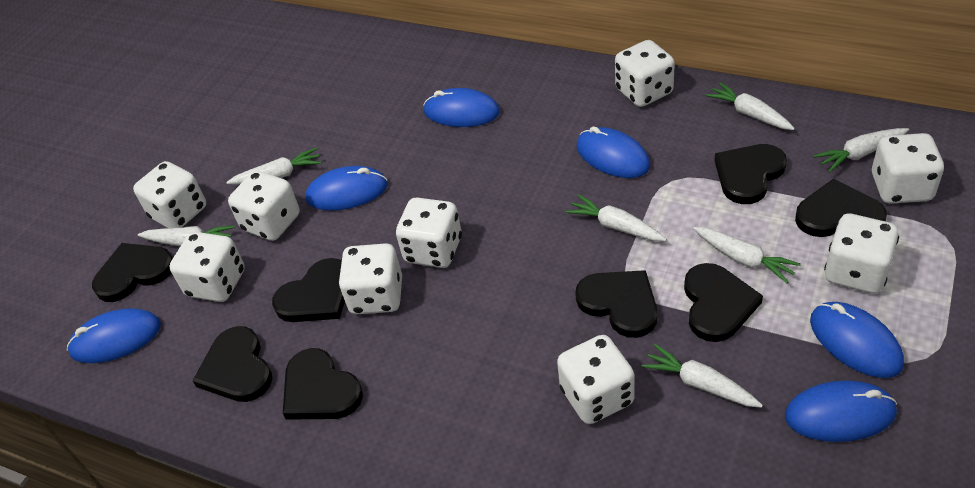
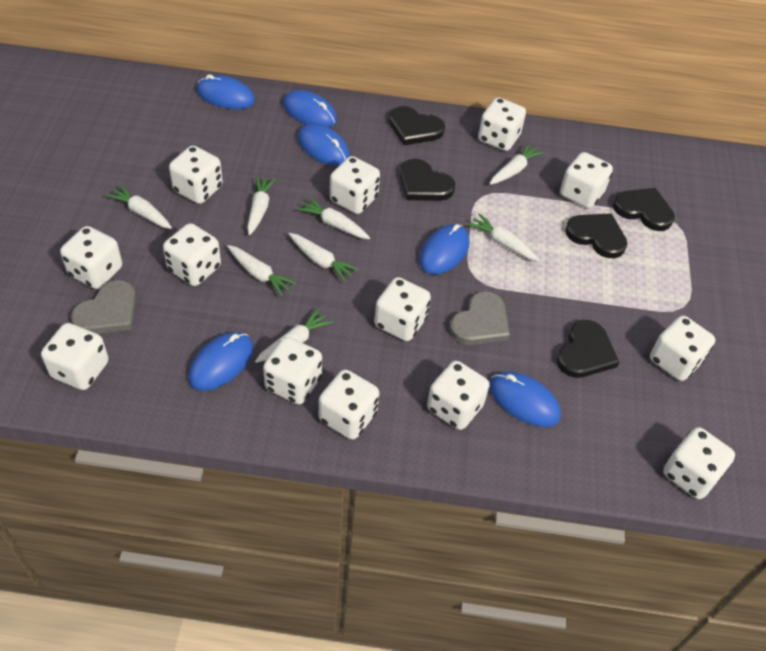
black heart: 8 -> 5
grey heart: 0 -> 2
white carrot: 7 -> 8
white dice: 9 -> 13

